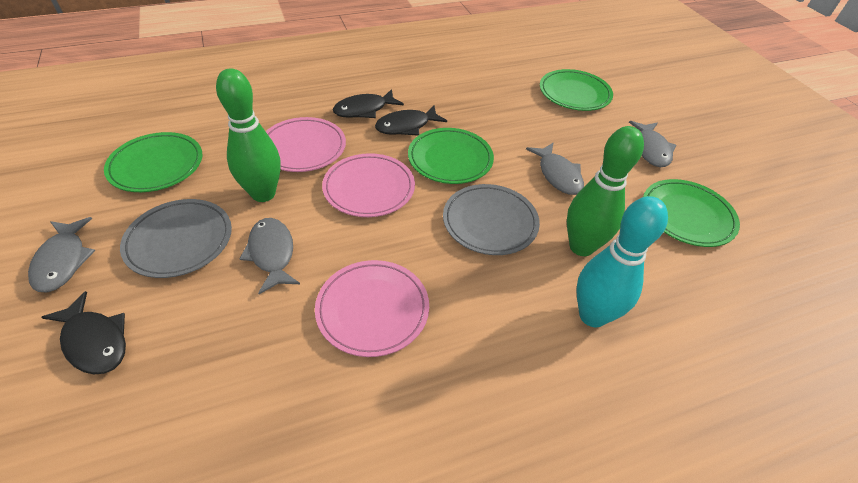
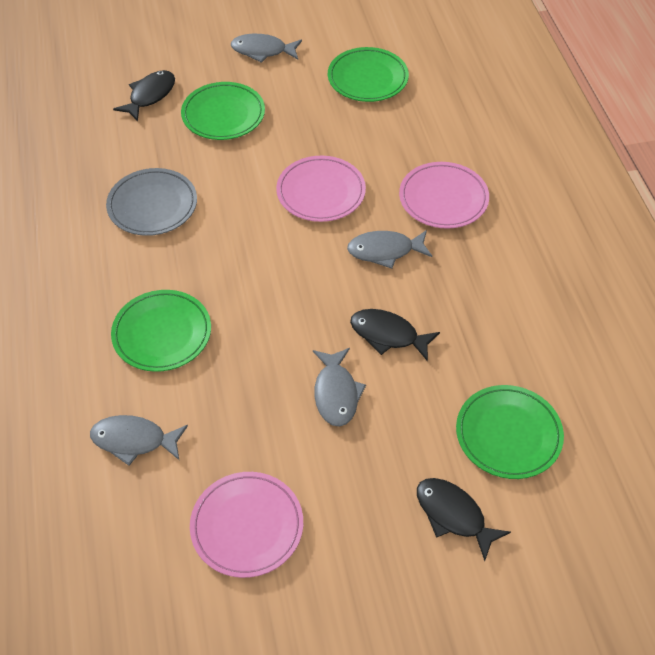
green bowling pin: 2 -> 0
grey plate: 2 -> 1
turquoise bowling pin: 1 -> 0

